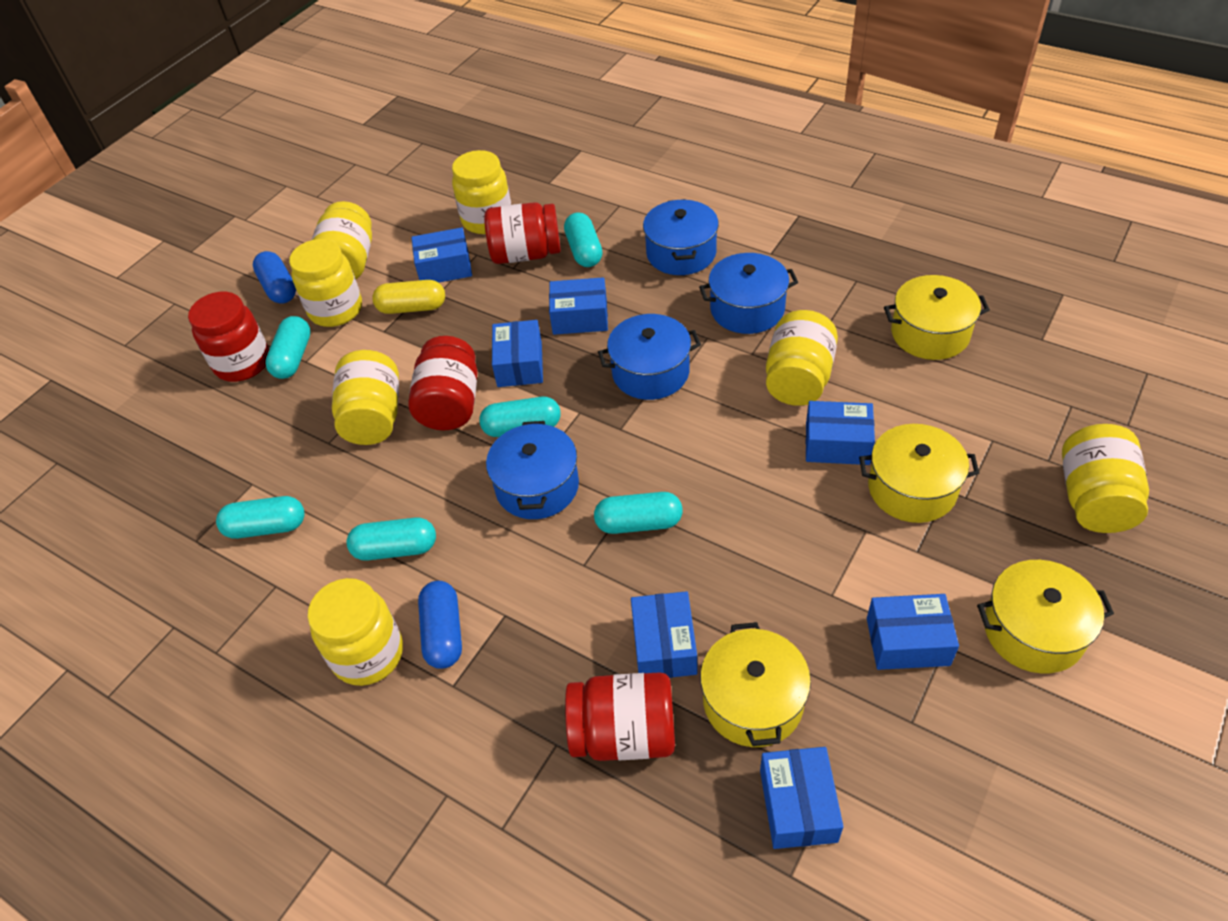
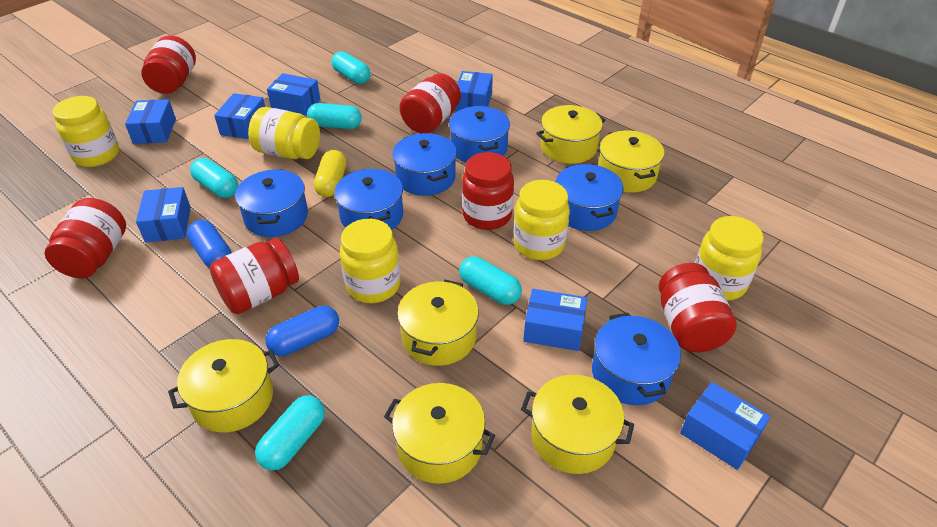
blue pot: 4 -> 6
red jar: 4 -> 6
turquoise capsule: 6 -> 5
yellow jar: 7 -> 5
yellow pot: 4 -> 6

